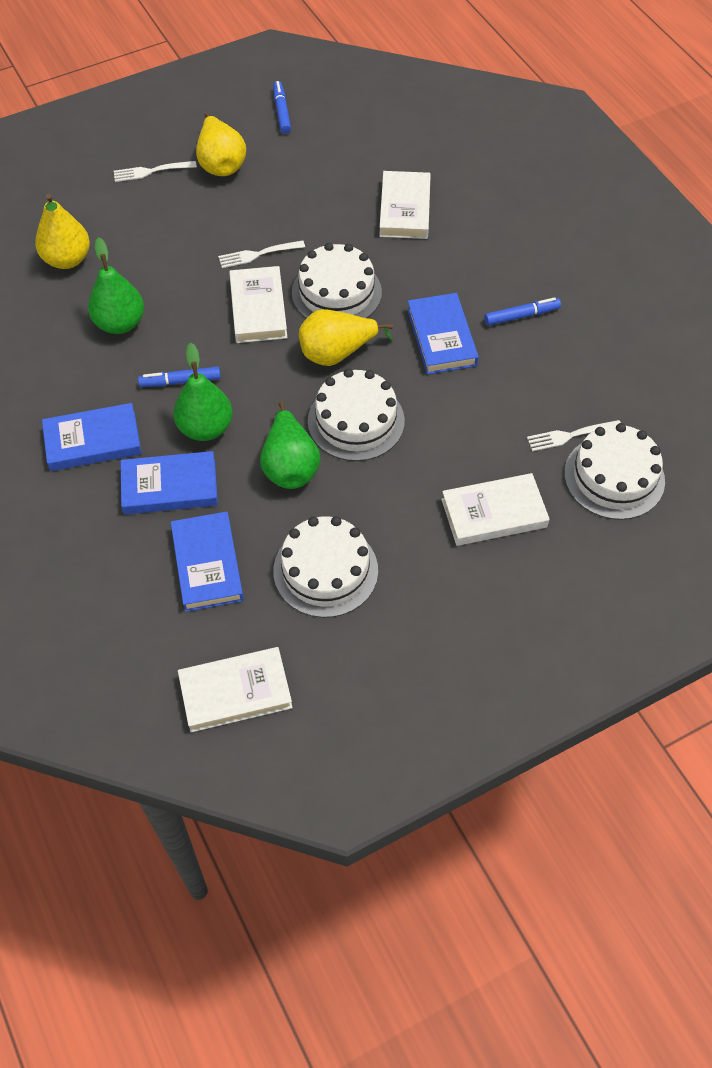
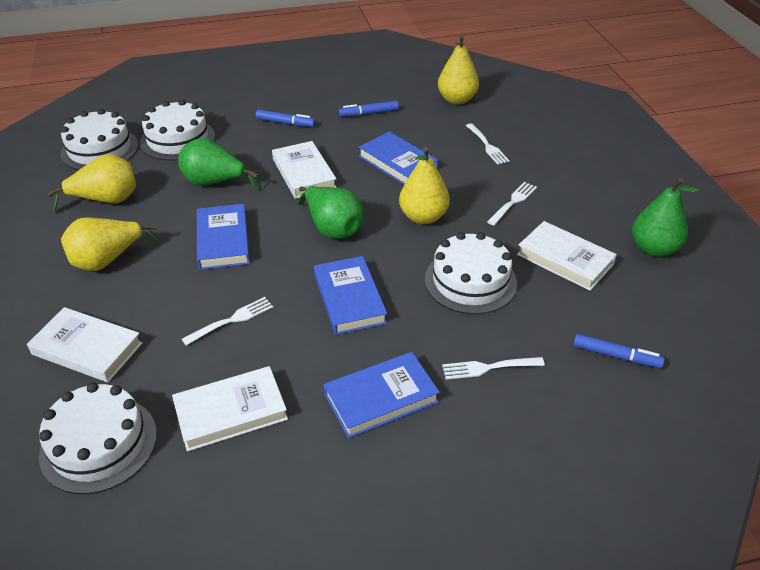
white fork: 3 -> 4
yellow pear: 3 -> 4

